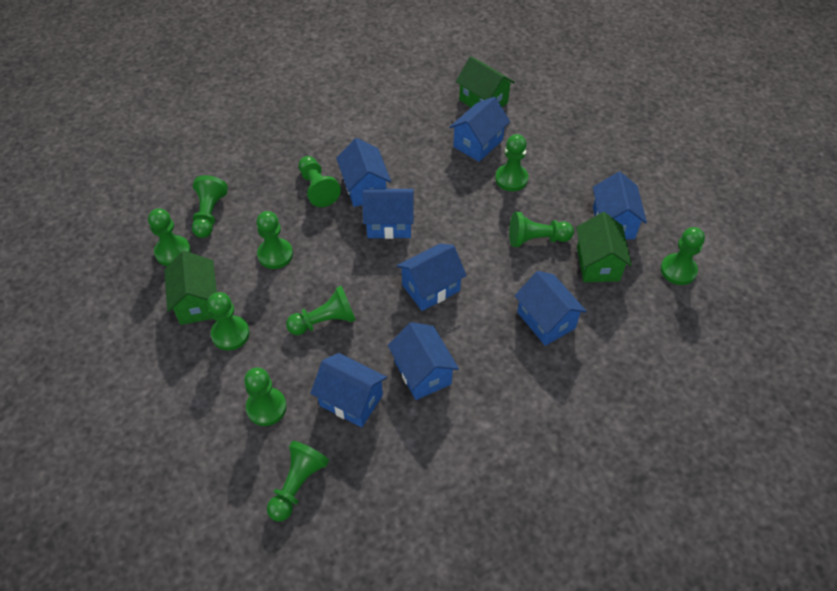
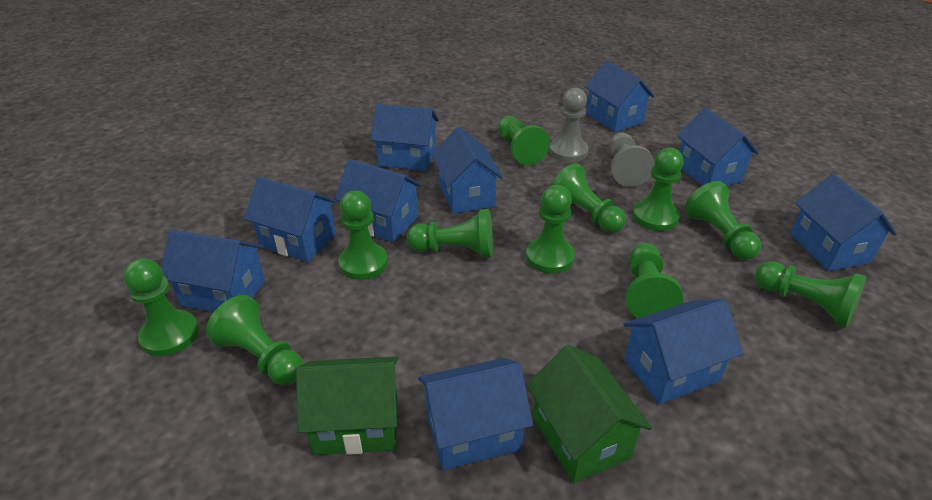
blue house: 8 -> 10
green house: 3 -> 2
grey pawn: 0 -> 2

